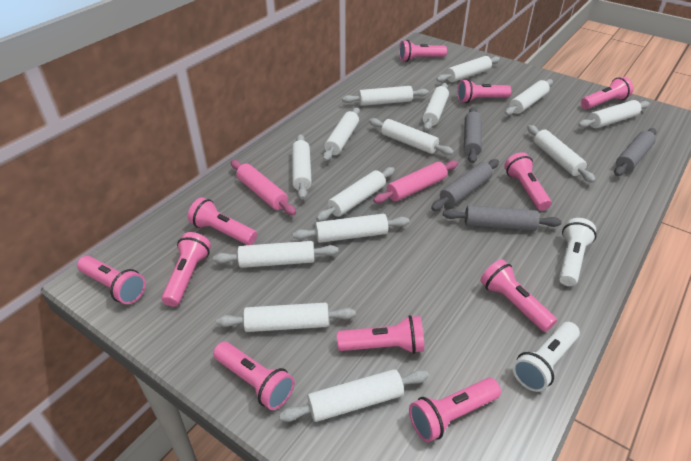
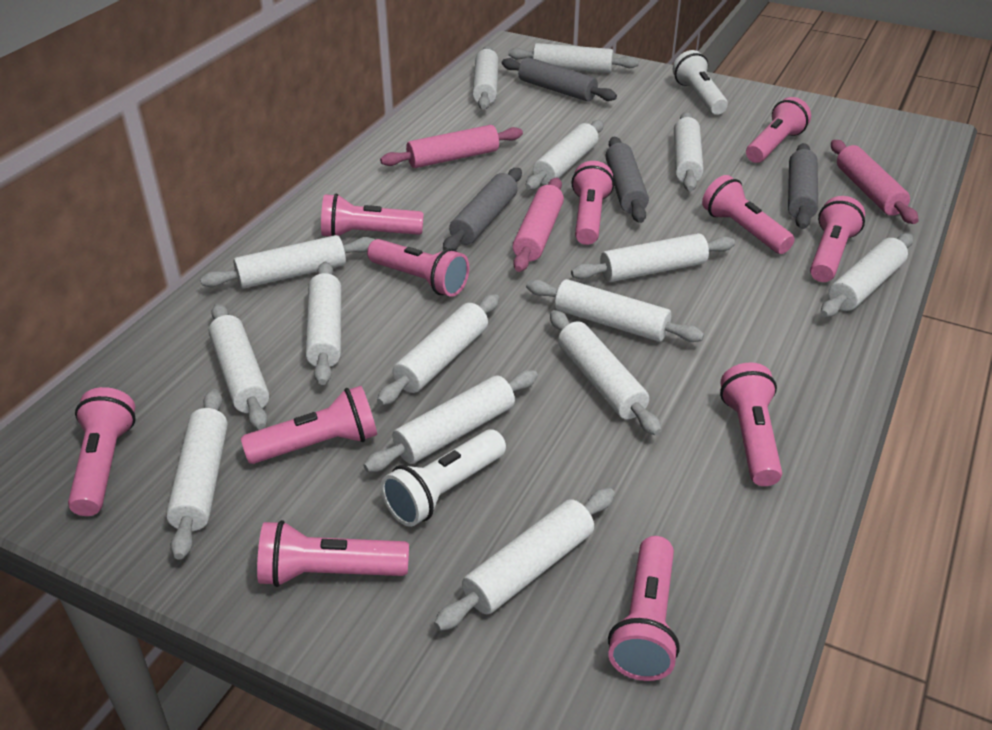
pink rolling pin: 2 -> 3
white rolling pin: 14 -> 15

